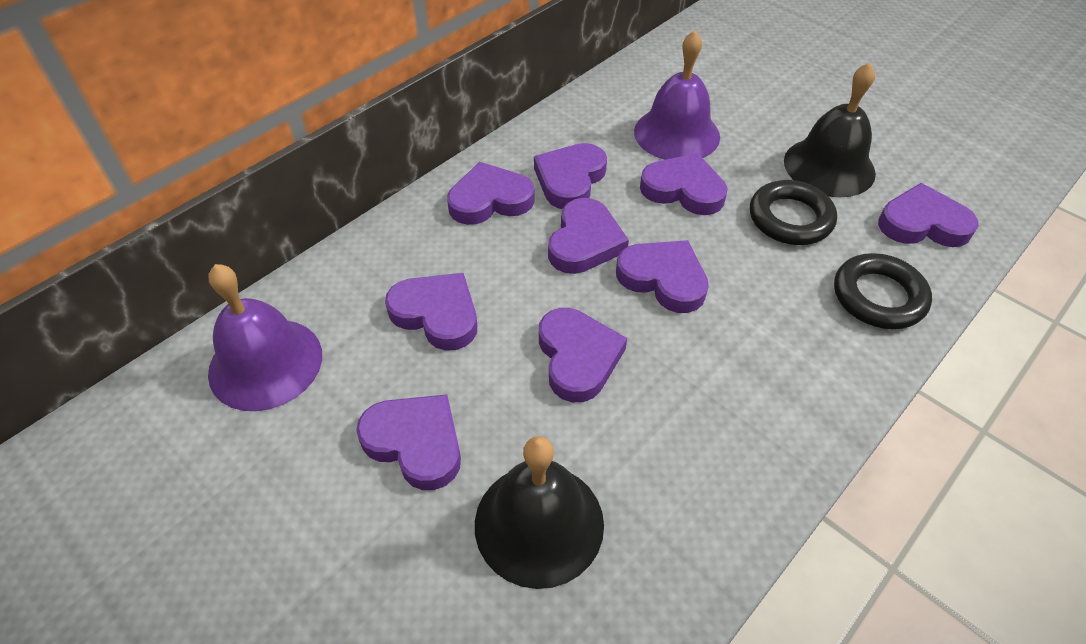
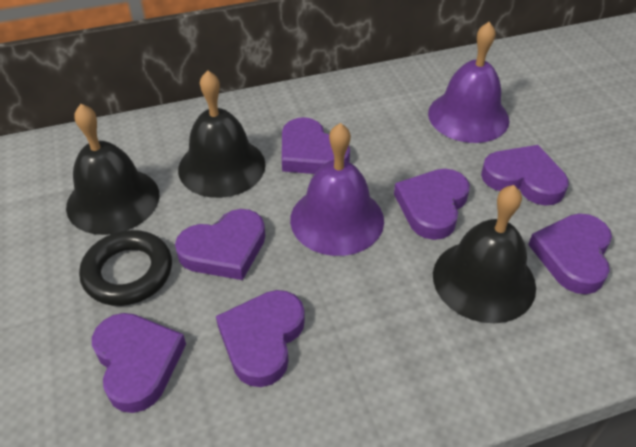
black bell: 2 -> 3
black ring: 2 -> 1
purple heart: 9 -> 7

